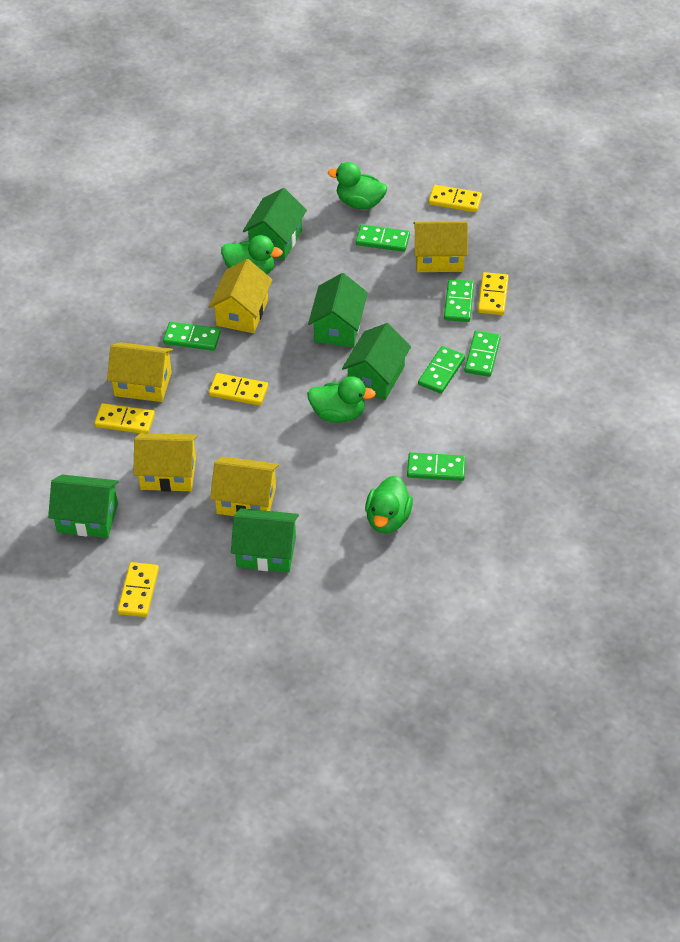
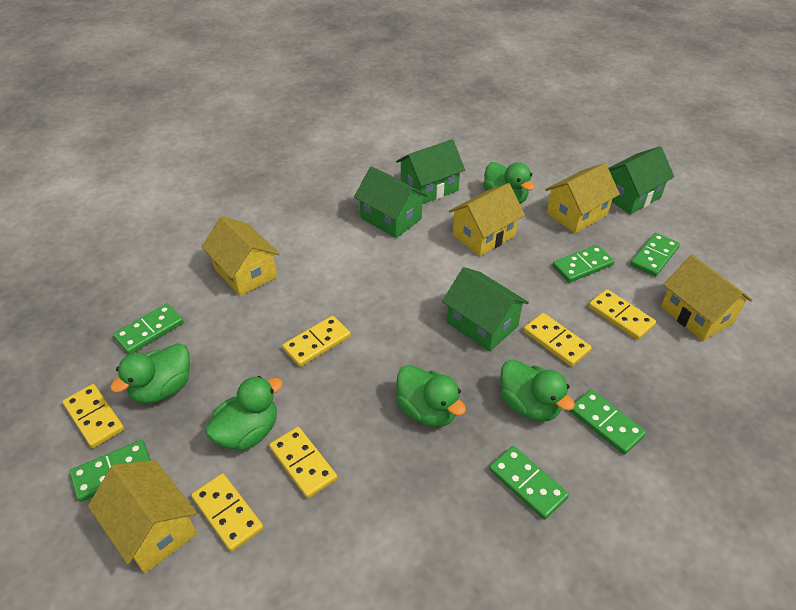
green duck: 4 -> 5
green house: 5 -> 4
yellow domino: 5 -> 6

